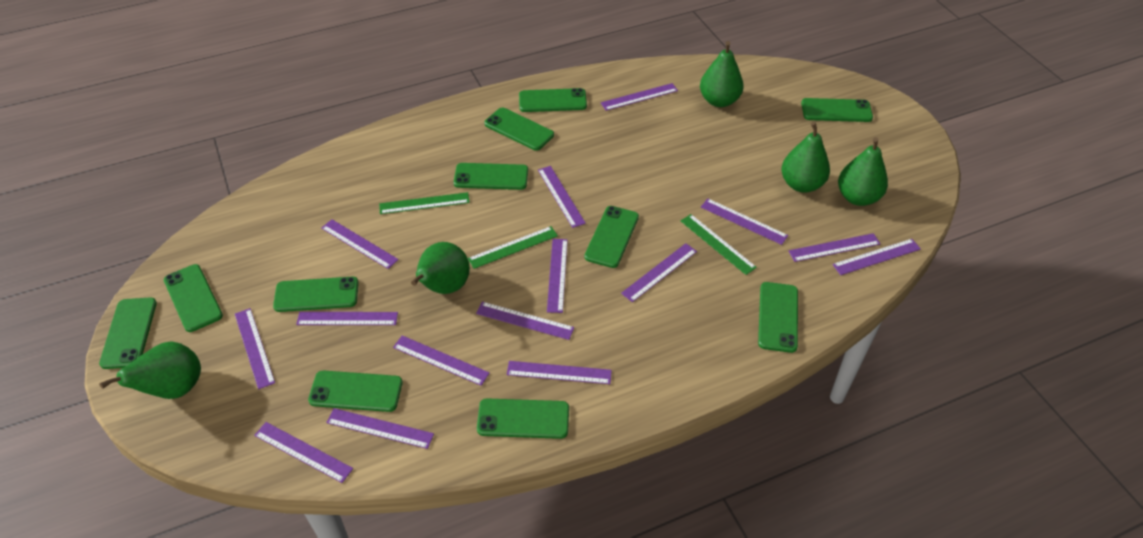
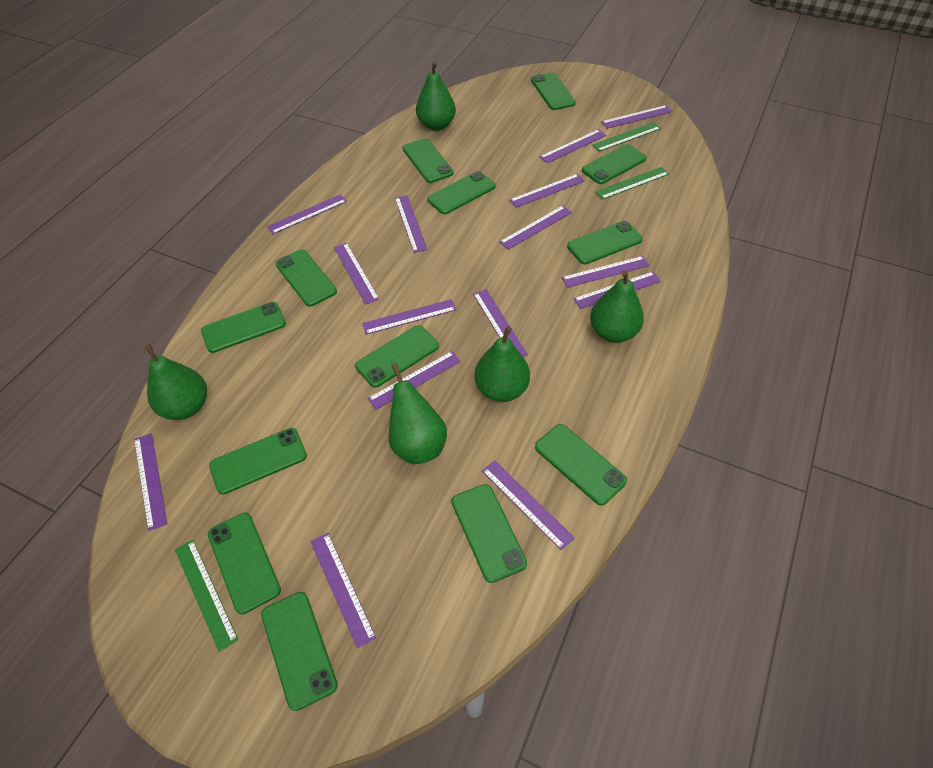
green phone: 11 -> 13

